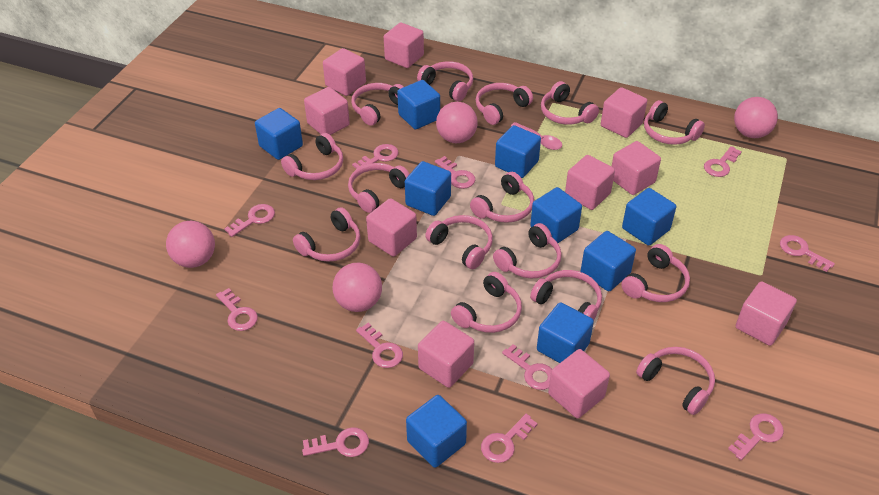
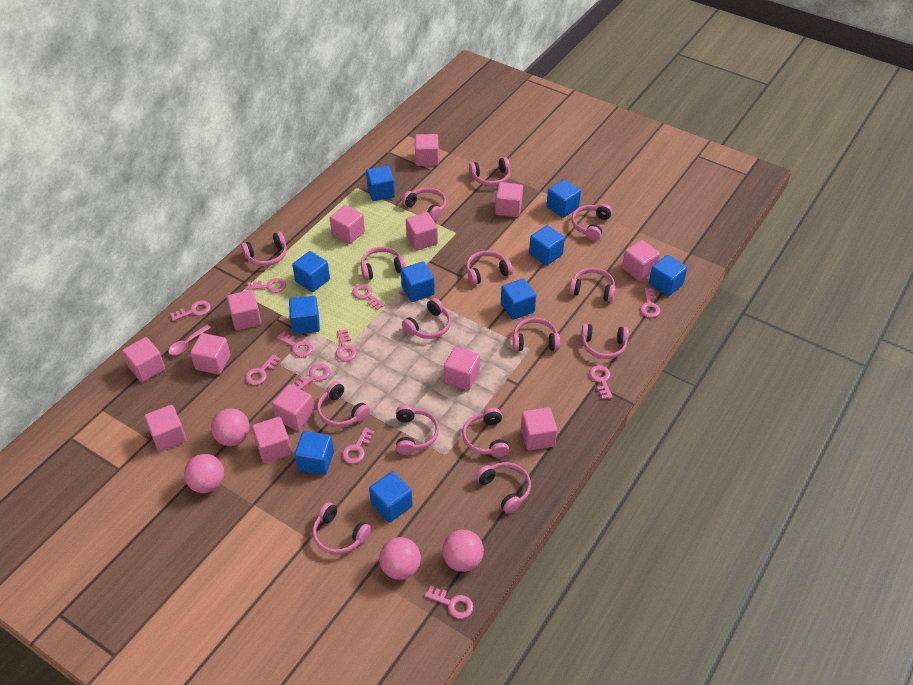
blue cube: 9 -> 10
pink cube: 10 -> 13

